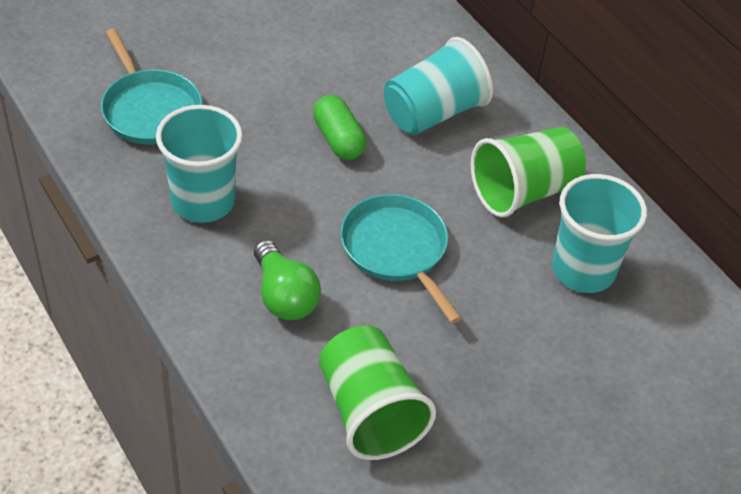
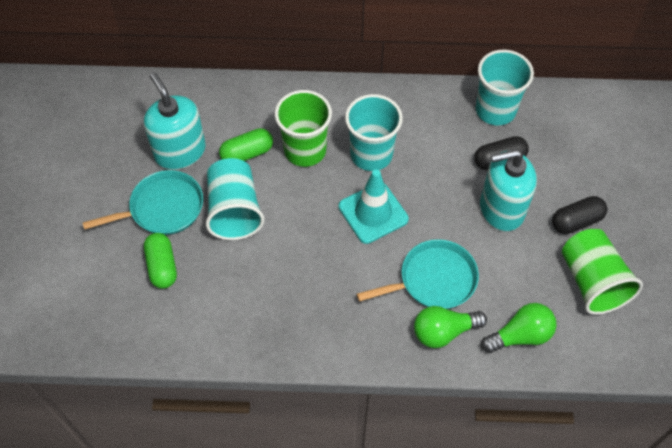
black capsule: 0 -> 2
green capsule: 1 -> 2
green light bulb: 1 -> 2
turquoise soap dispenser: 0 -> 2
turquoise traffic cone: 0 -> 1

